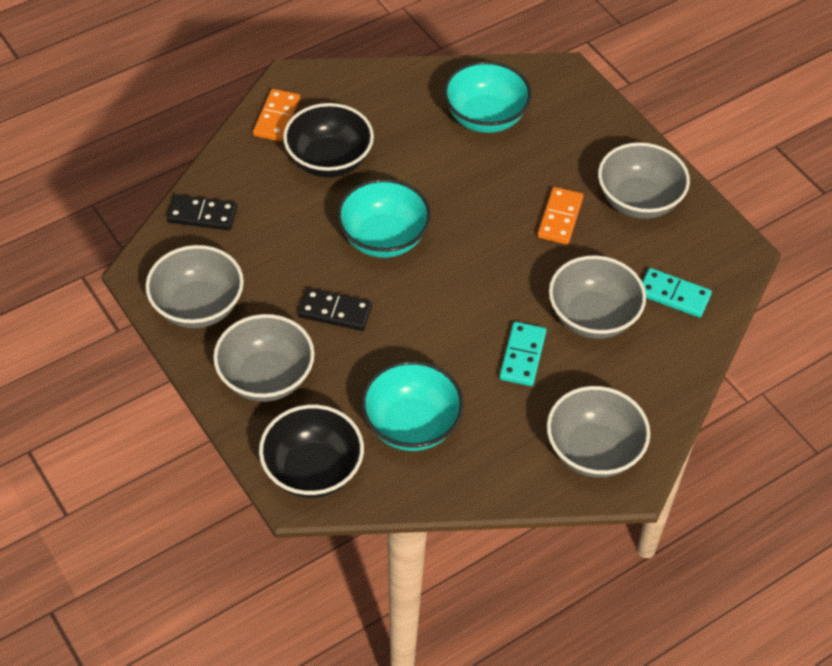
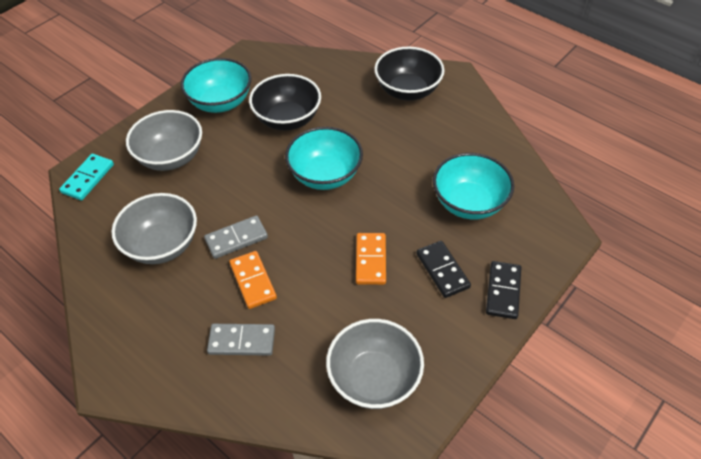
grey bowl: 5 -> 3
grey domino: 0 -> 2
turquoise domino: 2 -> 1

